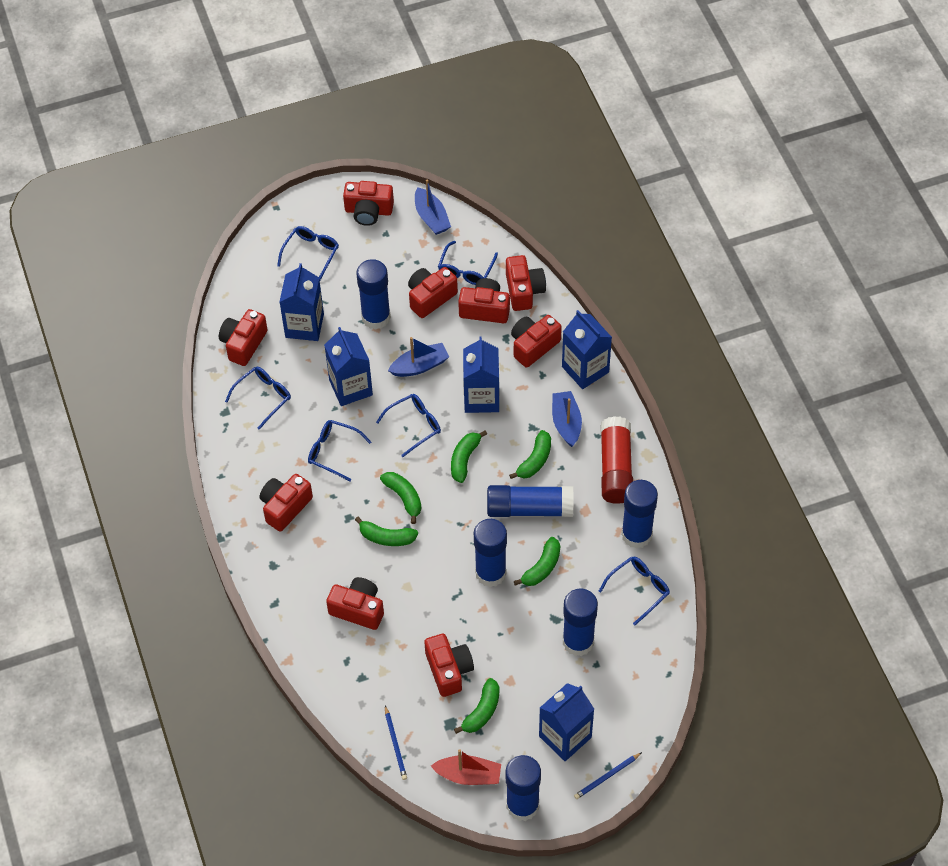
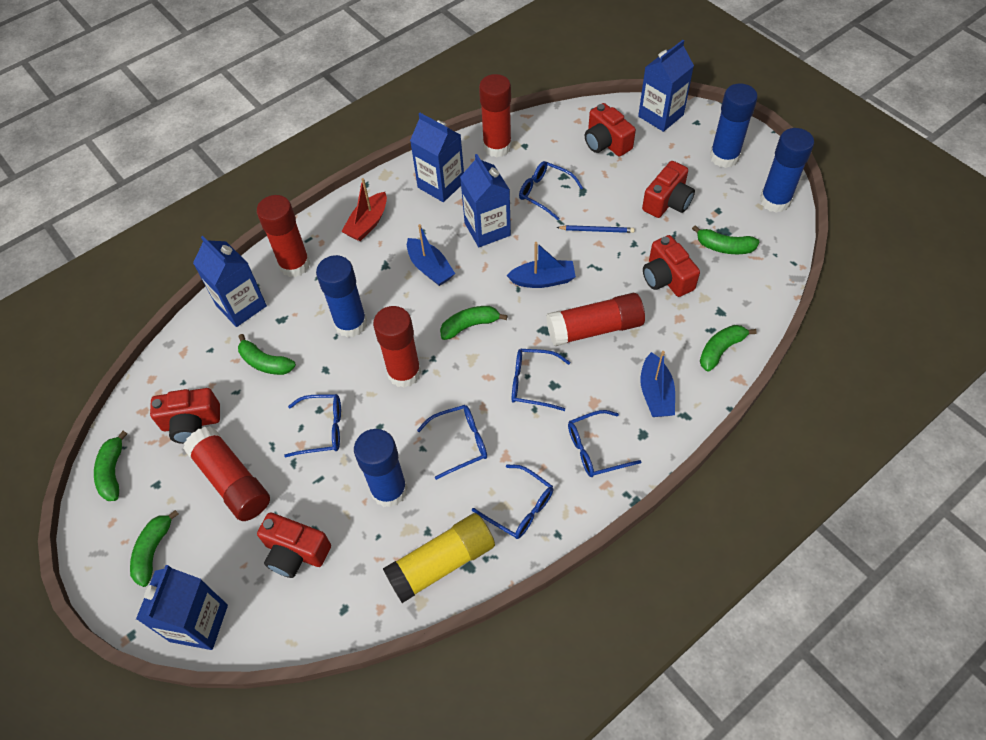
blue glue stick: 6 -> 4
blue pencil: 2 -> 1
red camera: 9 -> 5
red glue stick: 1 -> 5
yellow glue stick: 0 -> 1

